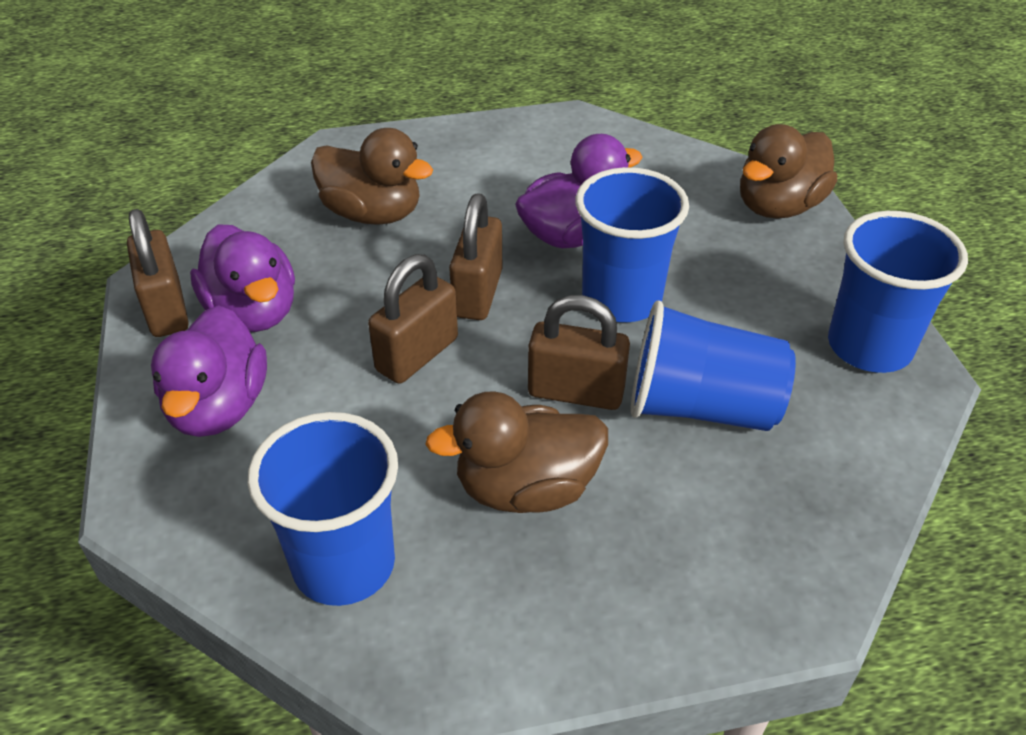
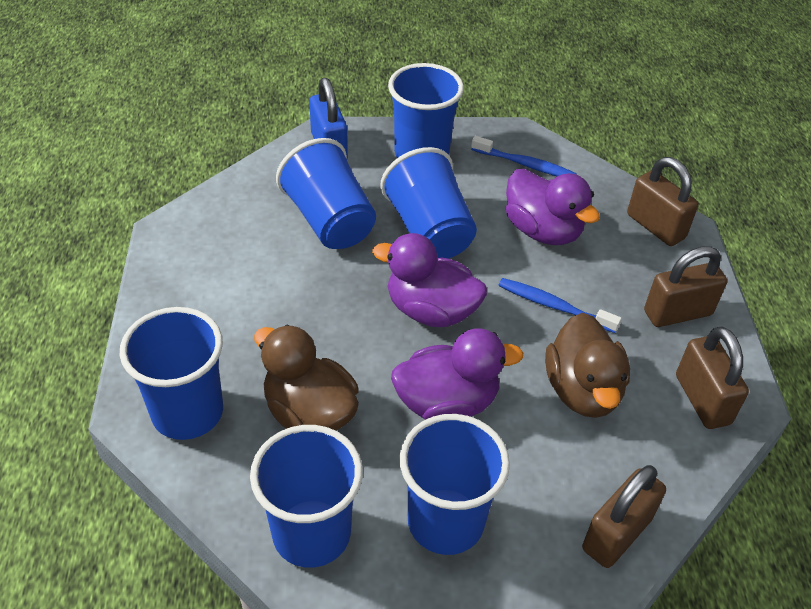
blue cup: 4 -> 6
blue padlock: 0 -> 1
blue toothbrush: 0 -> 2
brown duck: 3 -> 2

